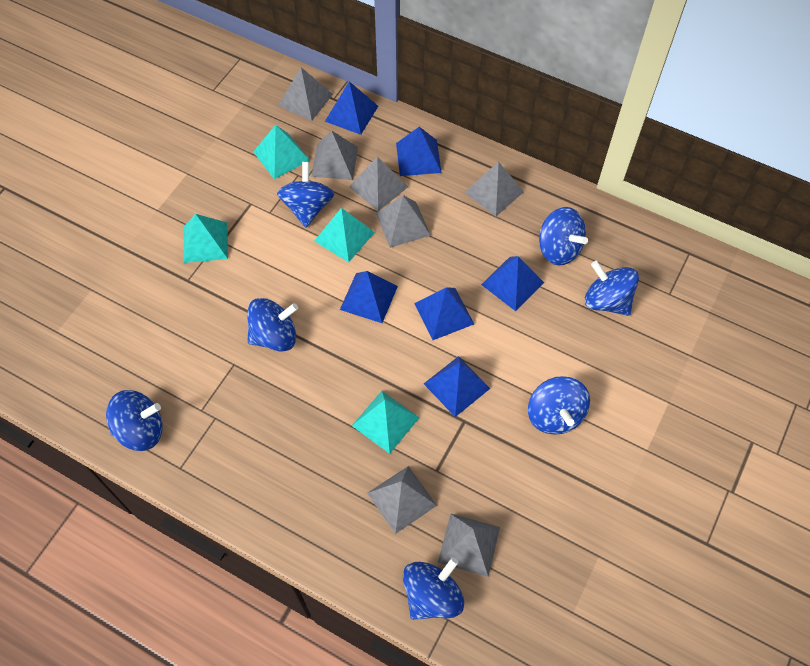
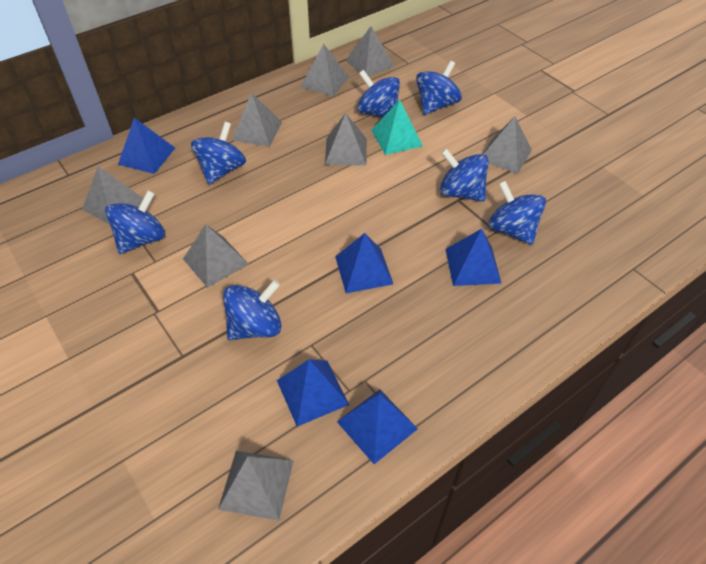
blue pyramid: 6 -> 5
grey pyramid: 7 -> 8
turquoise pyramid: 4 -> 1

